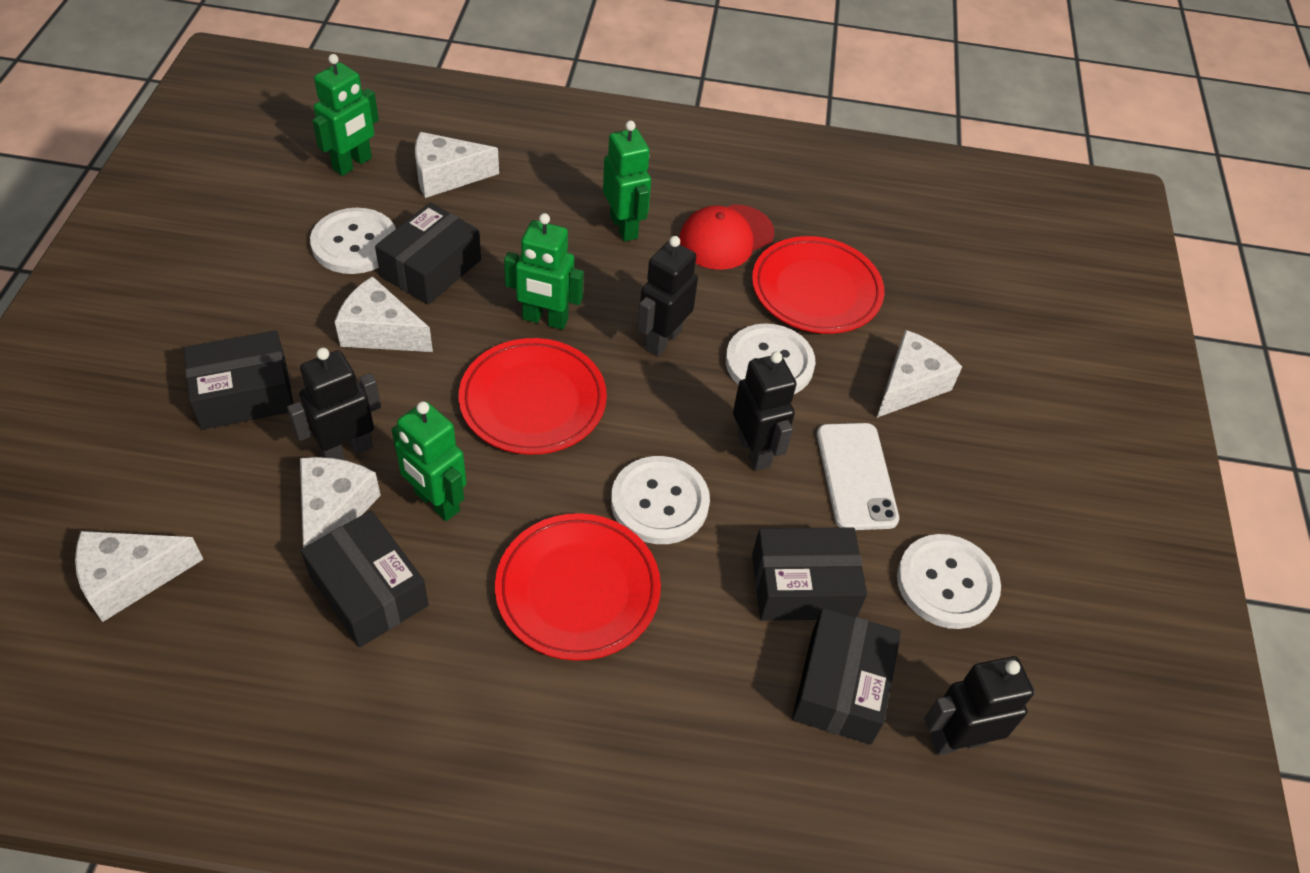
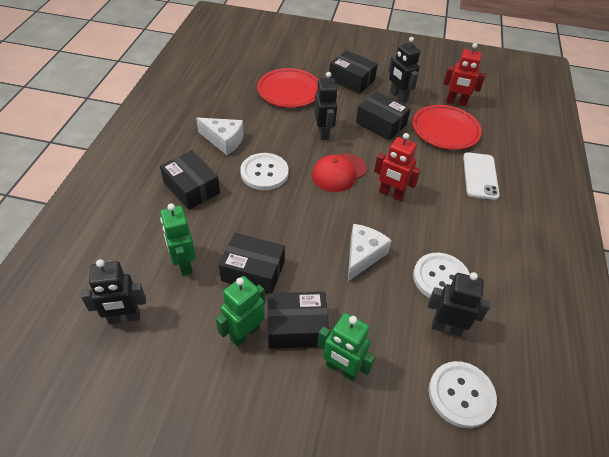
green robot: 4 -> 3
red plate: 3 -> 2
red robot: 0 -> 2
white button: 4 -> 3
white cheese: 5 -> 2

